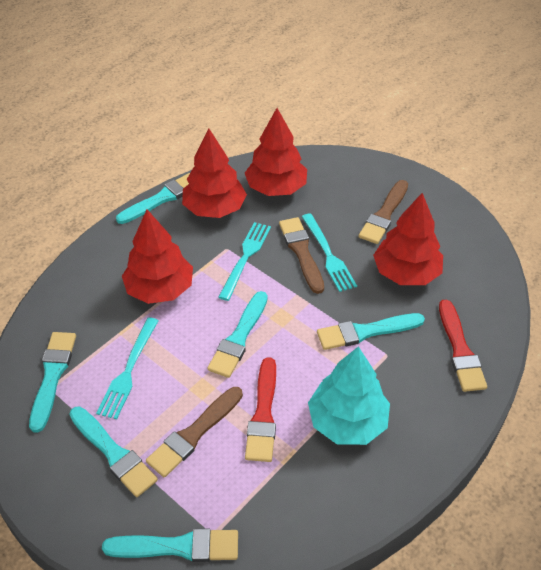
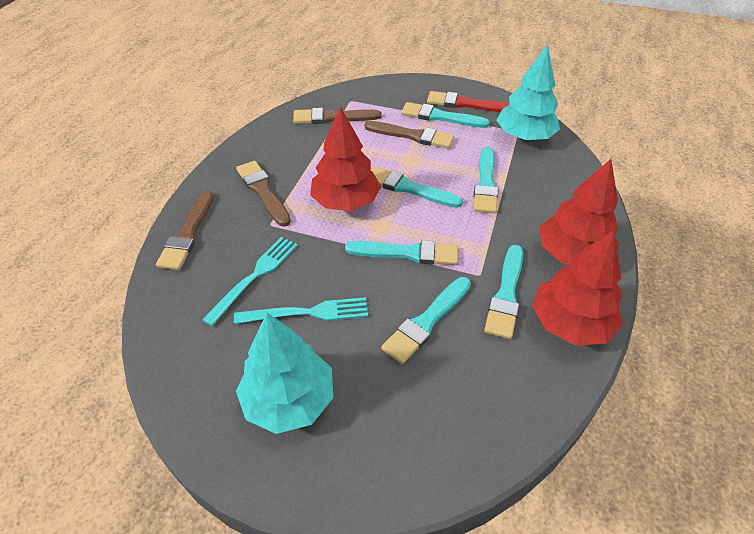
brown brush: 3 -> 4
red brush: 2 -> 1
red tree: 4 -> 3
turquoise fork: 3 -> 2
turquoise tree: 1 -> 2

